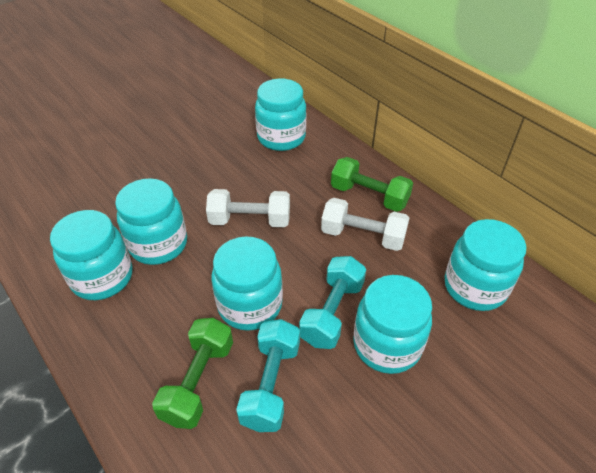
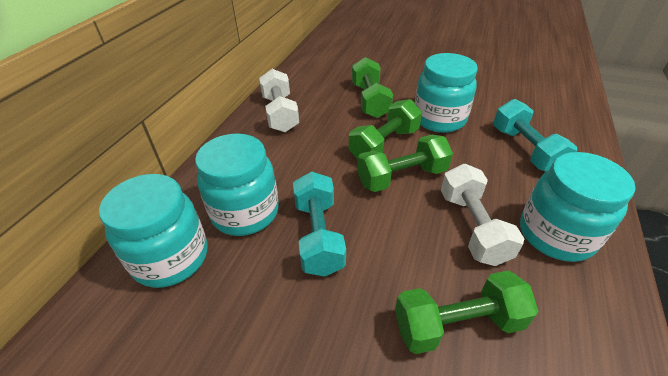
green dumbbell: 2 -> 4
turquoise jar: 6 -> 4

